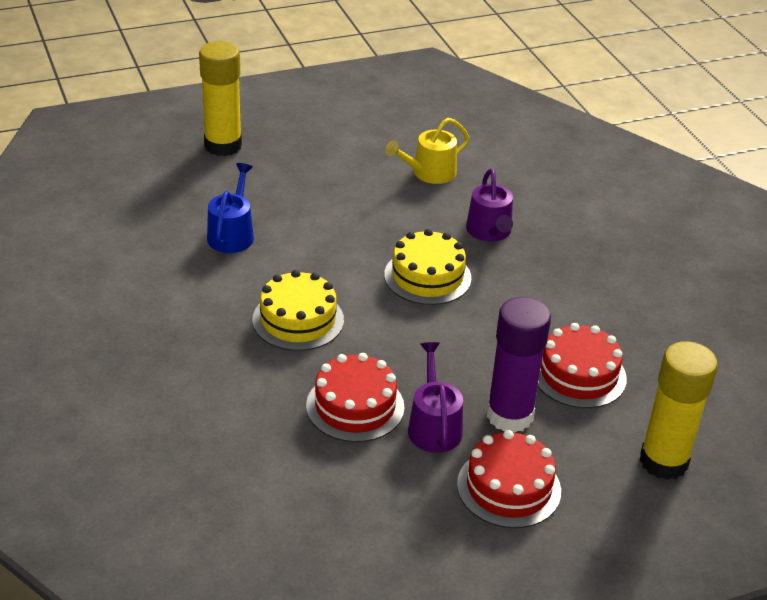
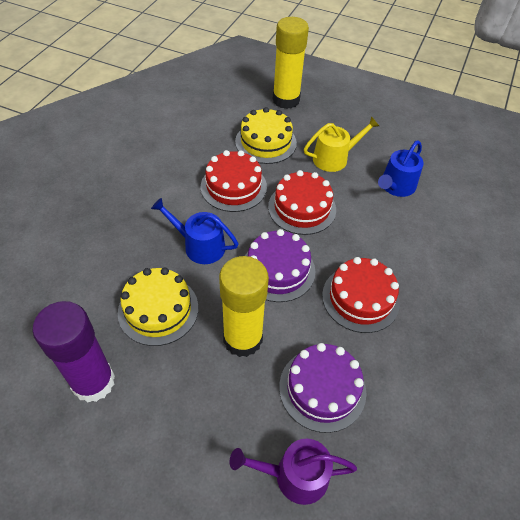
blue watering can: 1 -> 2
purple cake: 0 -> 2
purple watering can: 2 -> 1

